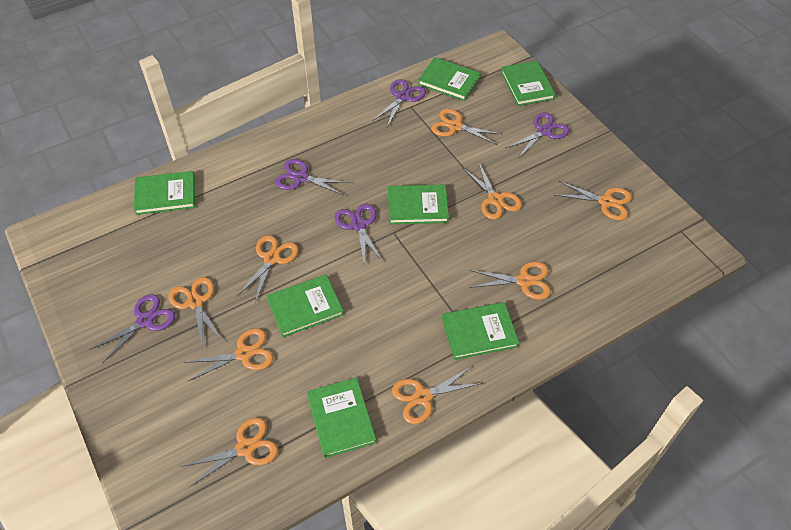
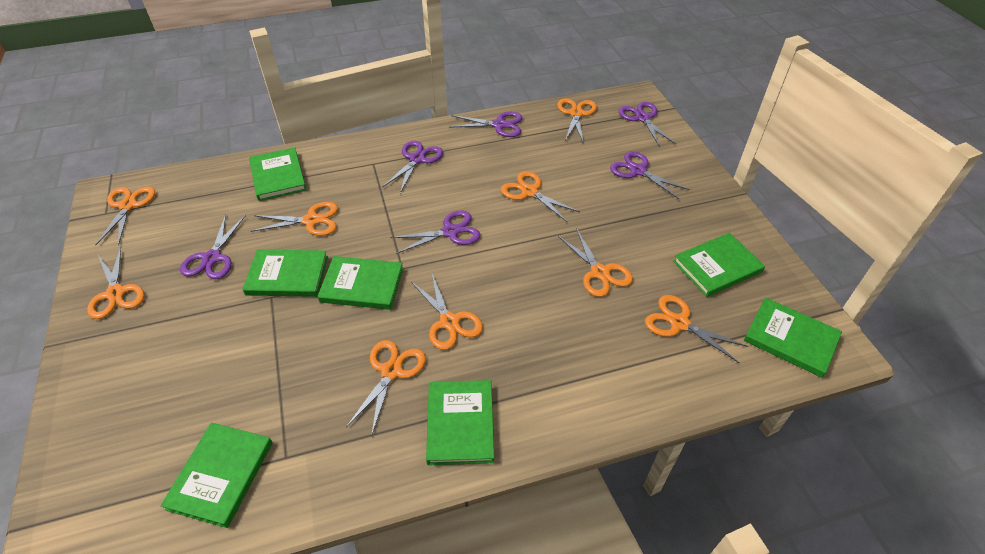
purple scissors: 5 -> 6

